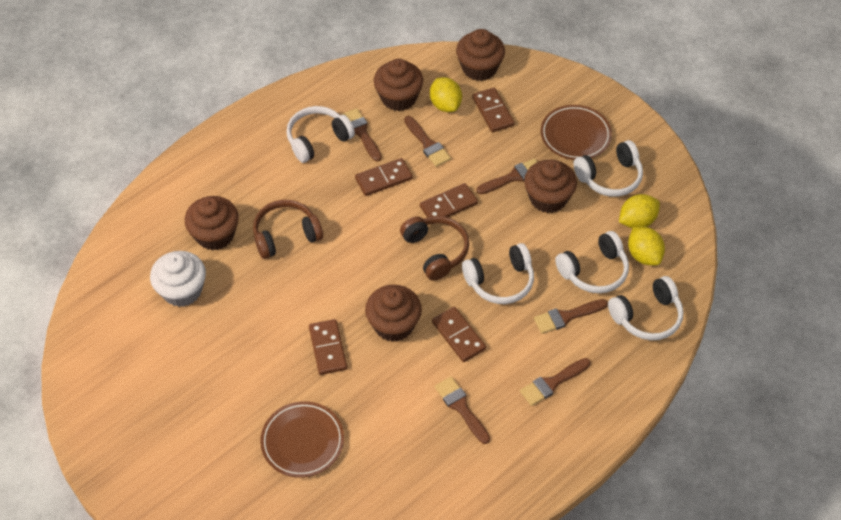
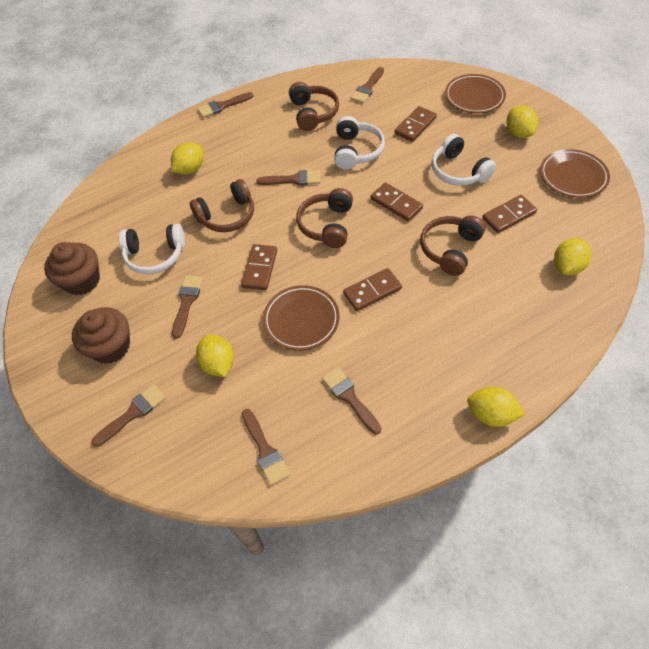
brown brush: 6 -> 7
brown cupcake: 5 -> 2
brown headphones: 2 -> 4
brown plate: 2 -> 3
white cupcake: 1 -> 0
white headphones: 5 -> 3
yellow lemon: 3 -> 5

